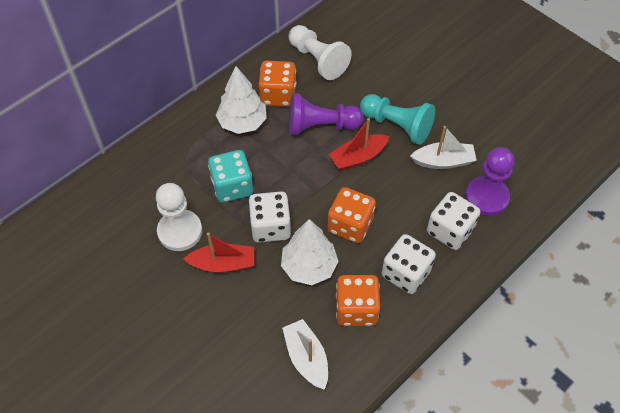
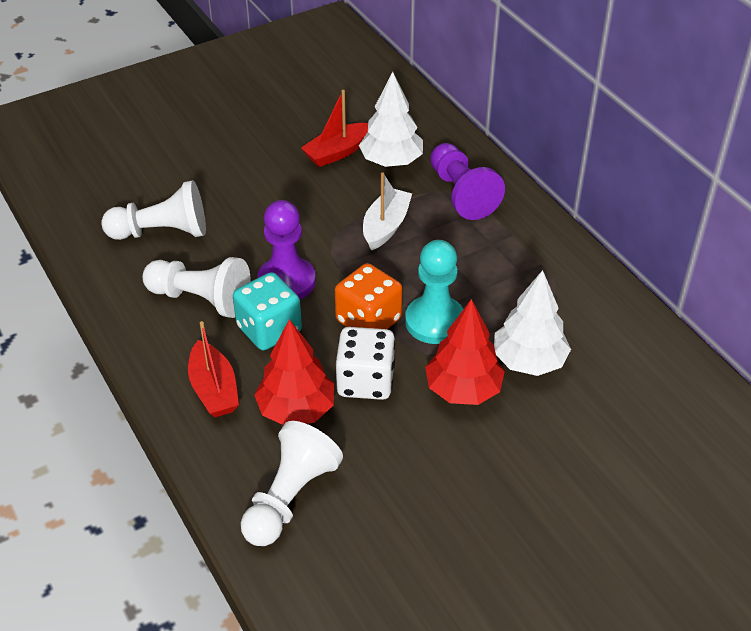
orange dice: 3 -> 1
red tree: 0 -> 2
white boat: 2 -> 1
white dice: 3 -> 1
white pawn: 2 -> 3

